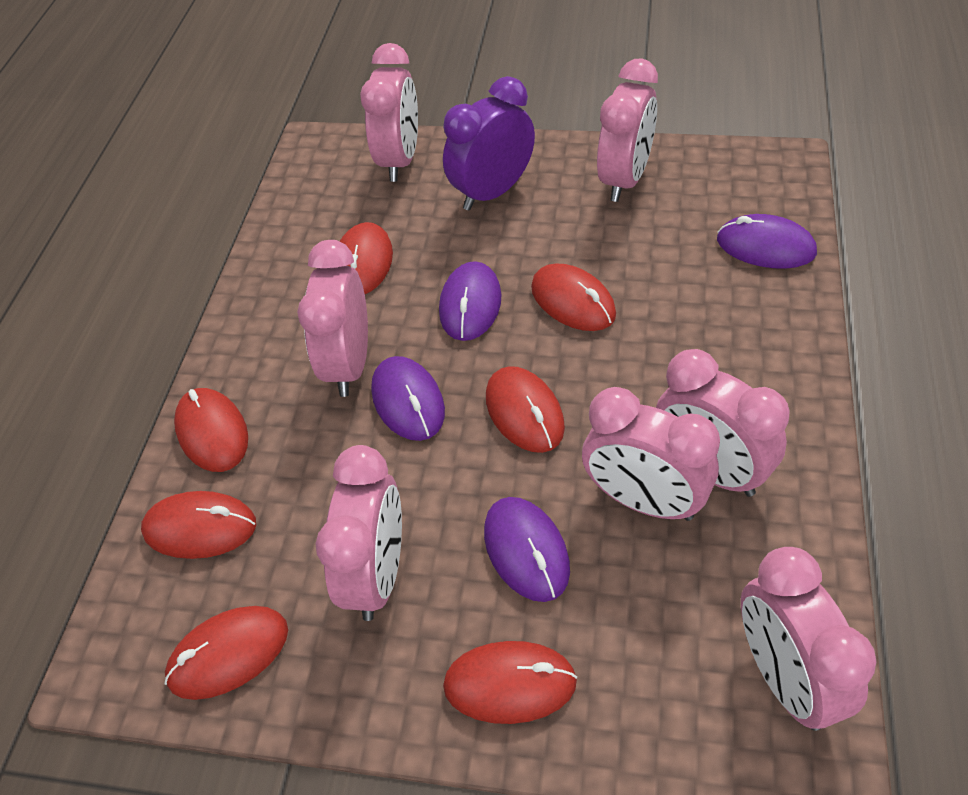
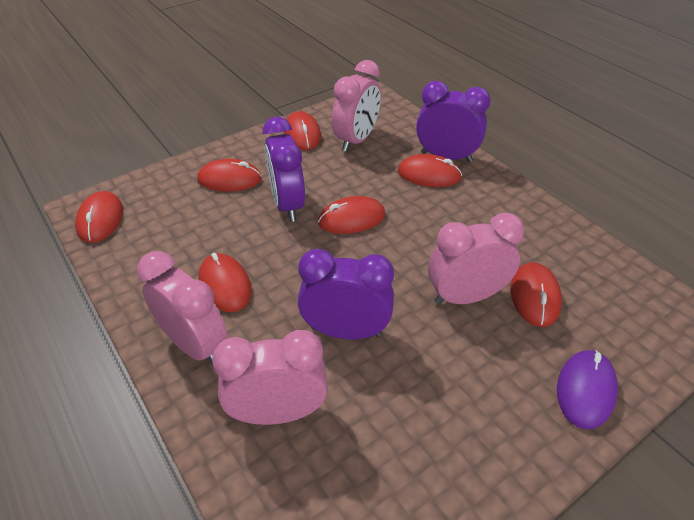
pink clock: 7 -> 4
purple clock: 1 -> 3
purple mouse: 4 -> 1

